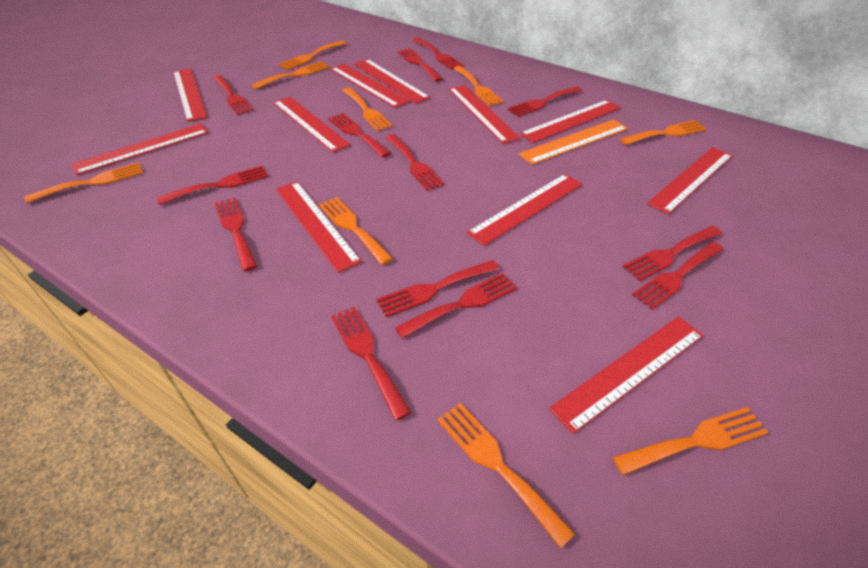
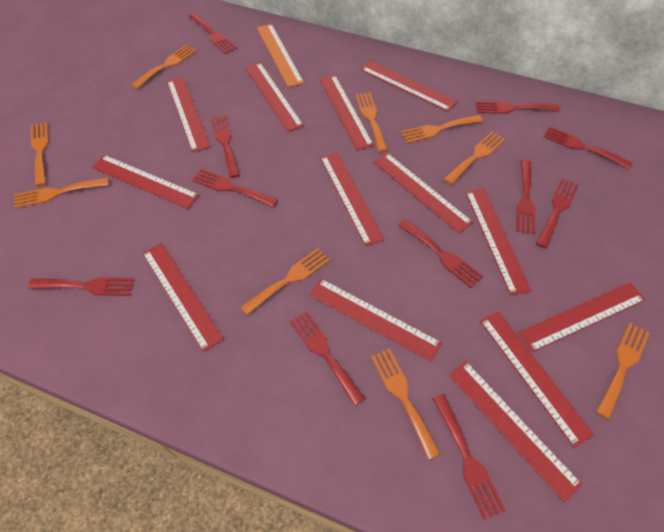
red fork: 13 -> 11
red ruler: 11 -> 13

